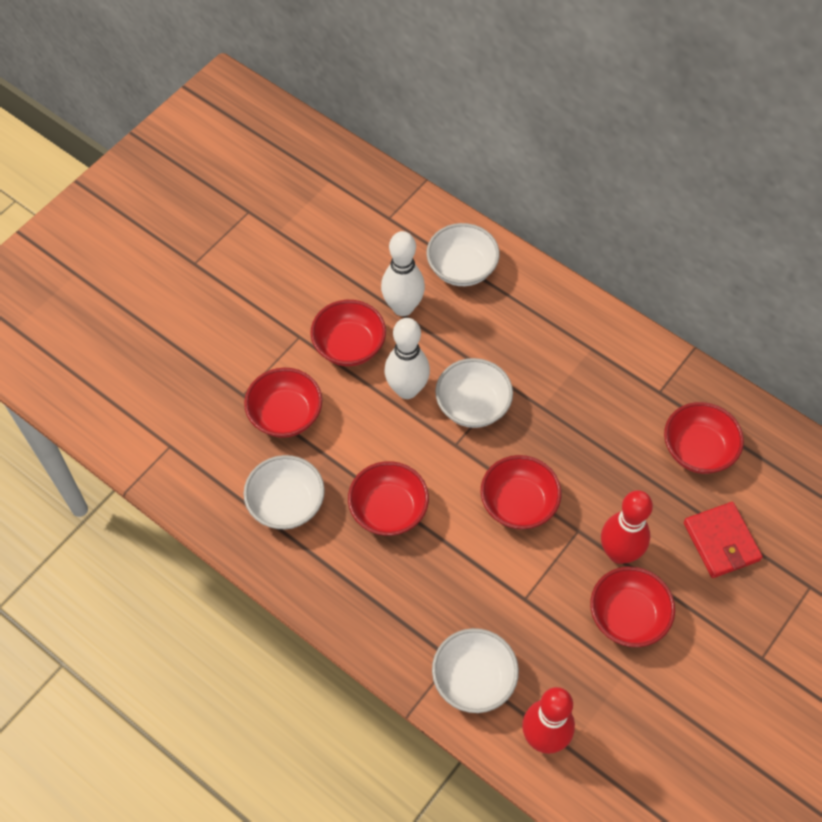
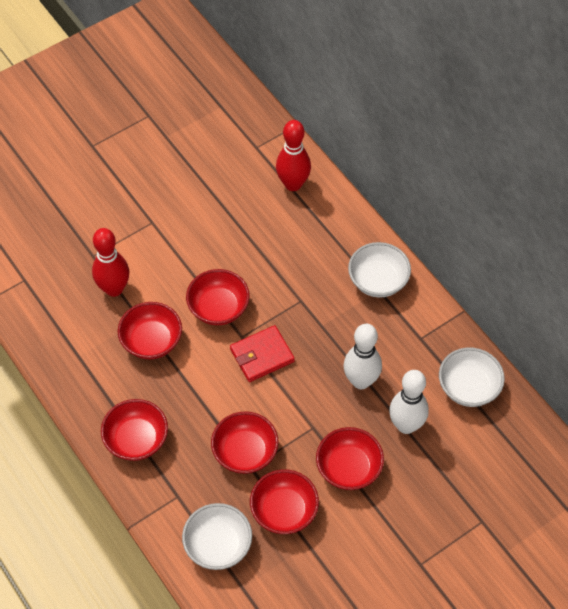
white bowl: 4 -> 3

